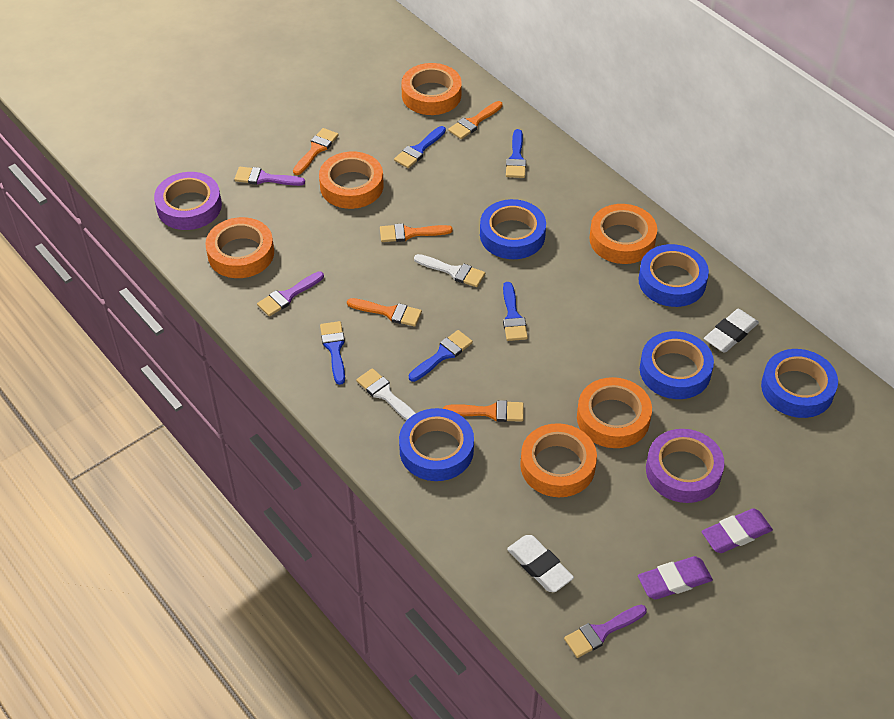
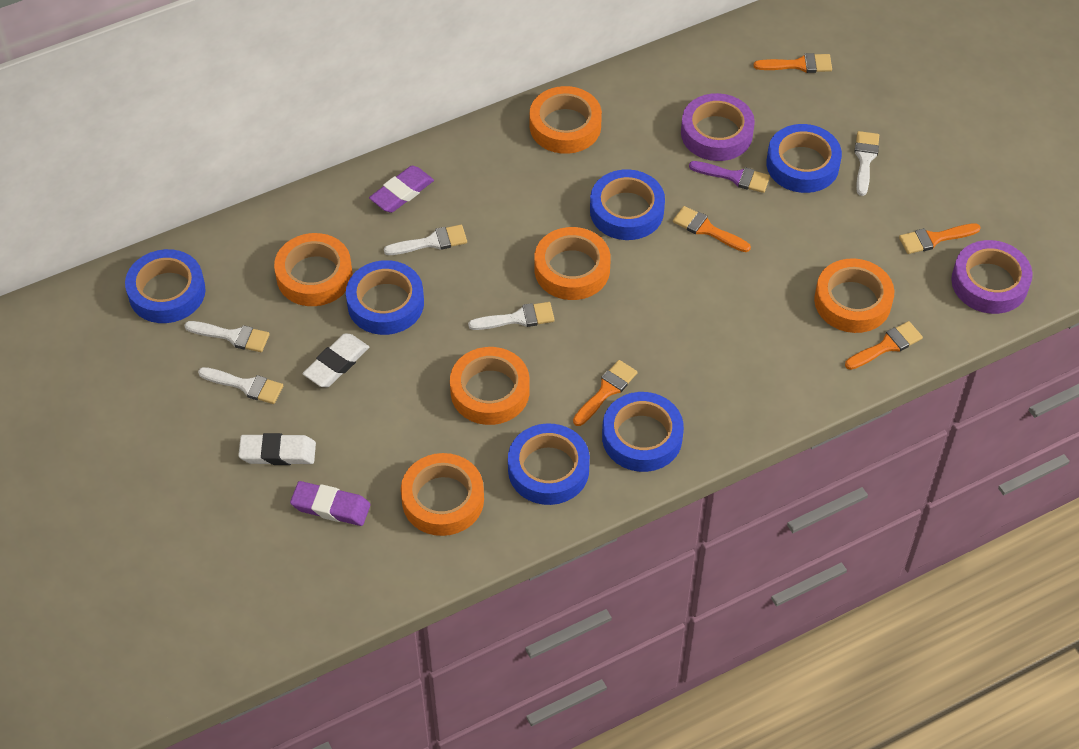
blue brush: 5 -> 0
blue tape: 5 -> 6
purple brush: 3 -> 1
white brush: 2 -> 5

